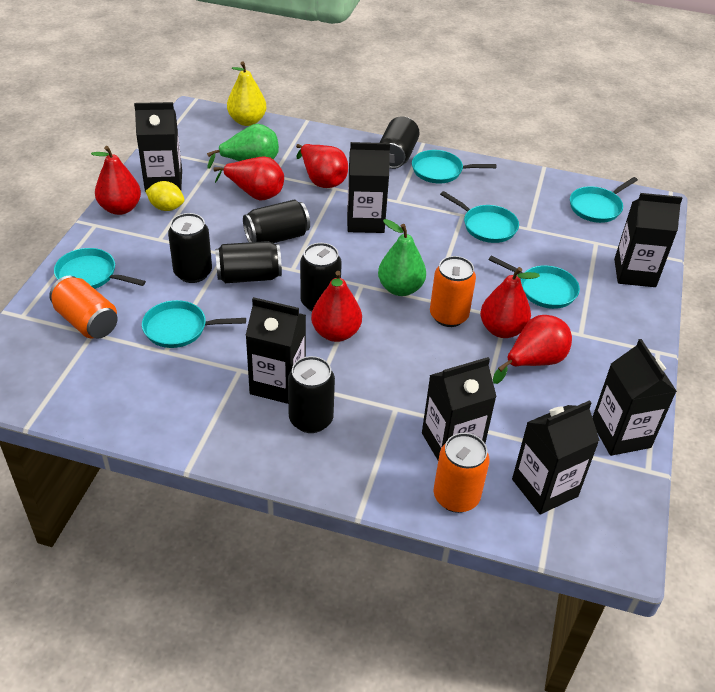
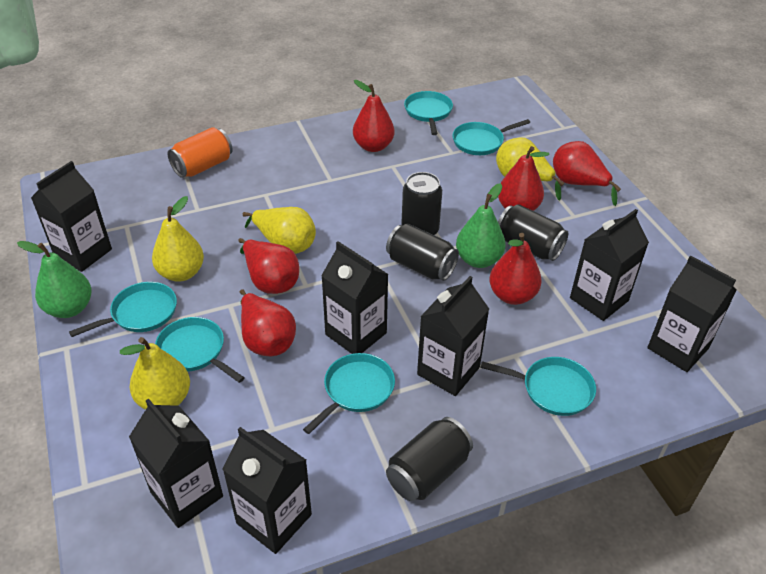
black can: 6 -> 4
orange can: 3 -> 1
yellow lemon: 1 -> 0
yellow pear: 1 -> 4

